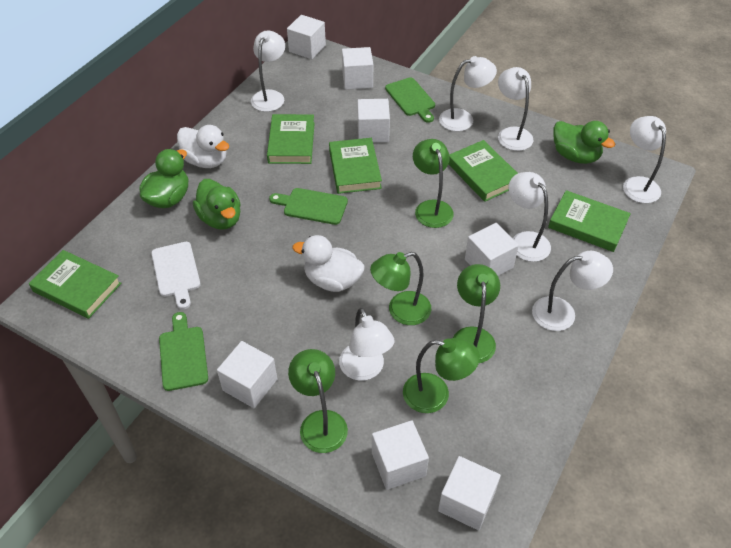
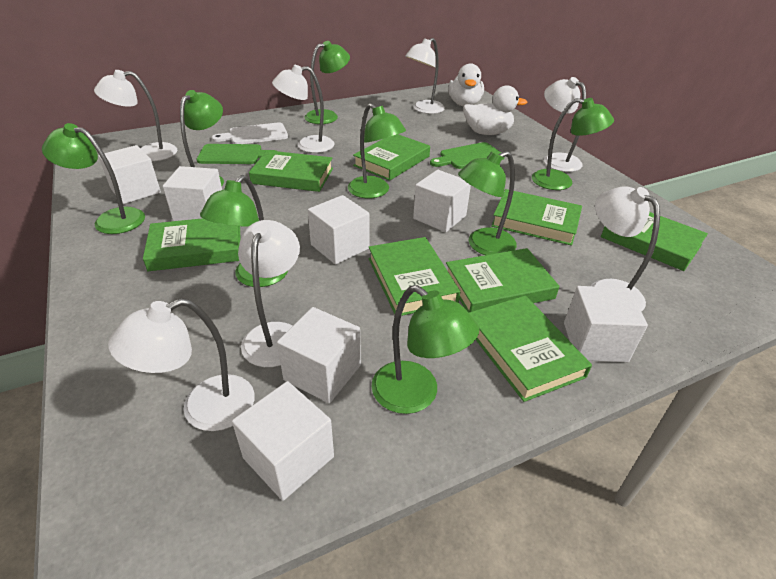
green book: 5 -> 8
green cutting board: 3 -> 2
green duck: 3 -> 0
green lamp: 5 -> 8

